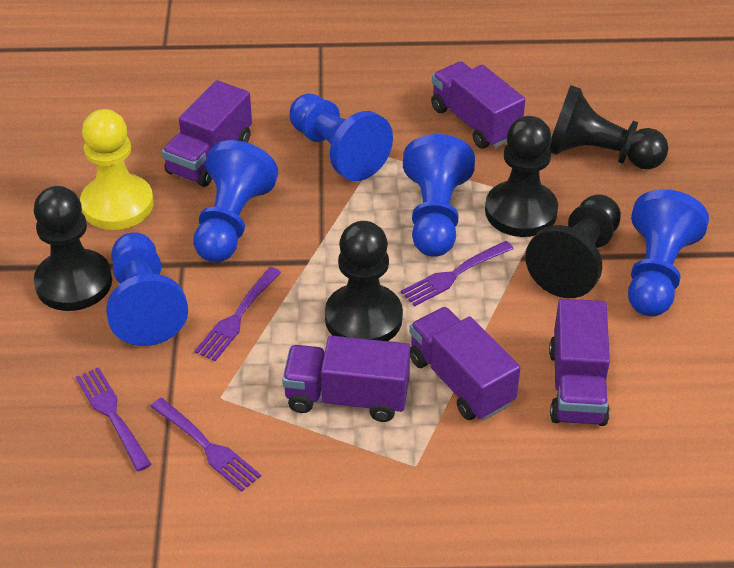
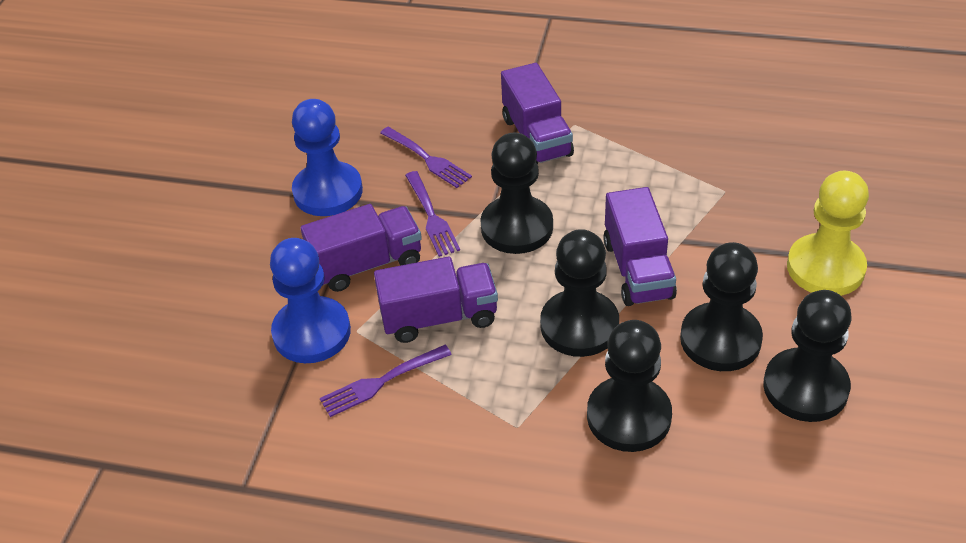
blue pawn: 5 -> 2
purple fork: 4 -> 3
purple truck: 5 -> 4

